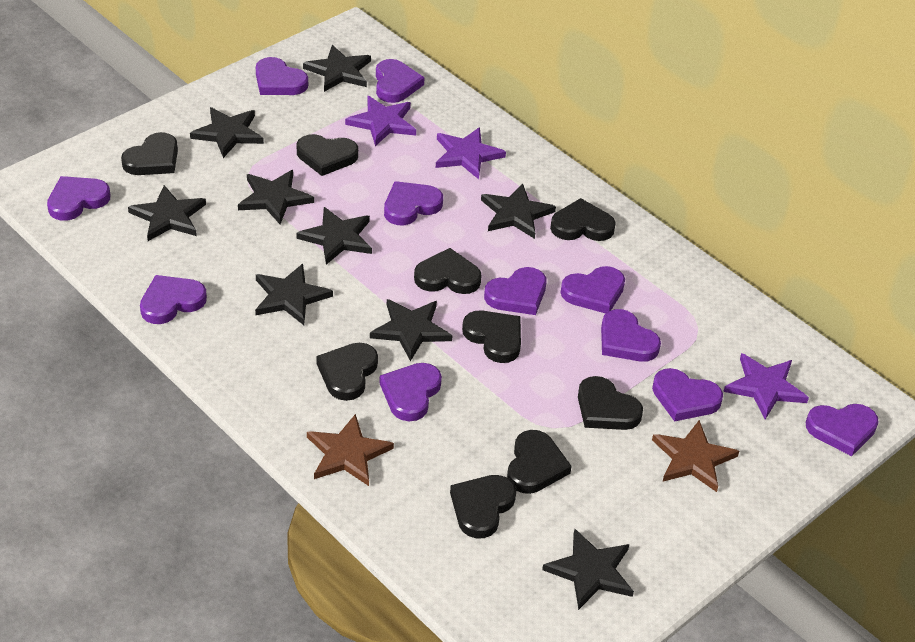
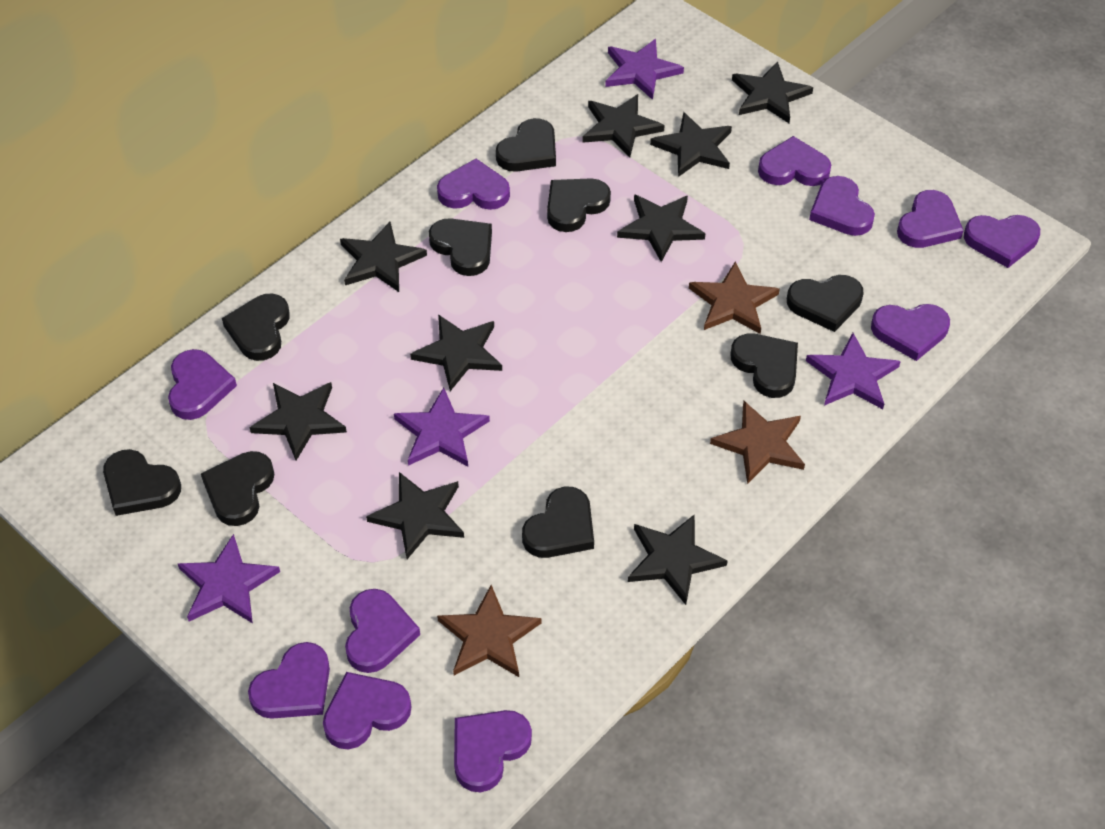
brown star: 2 -> 3
purple star: 3 -> 4

